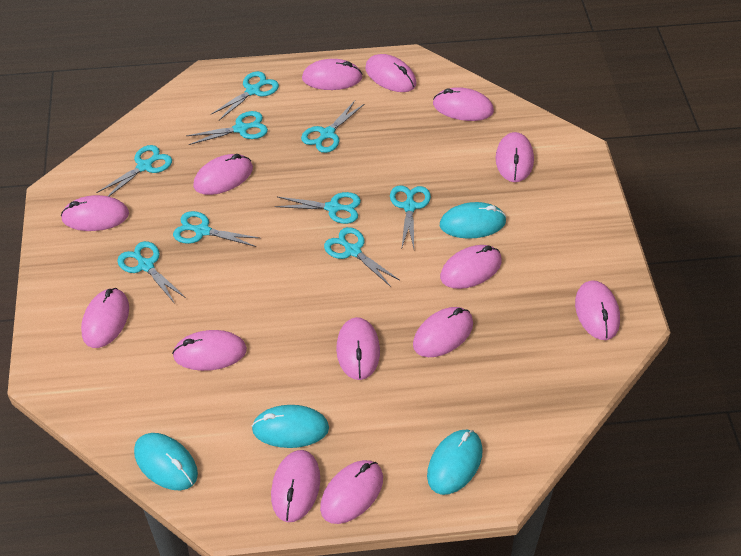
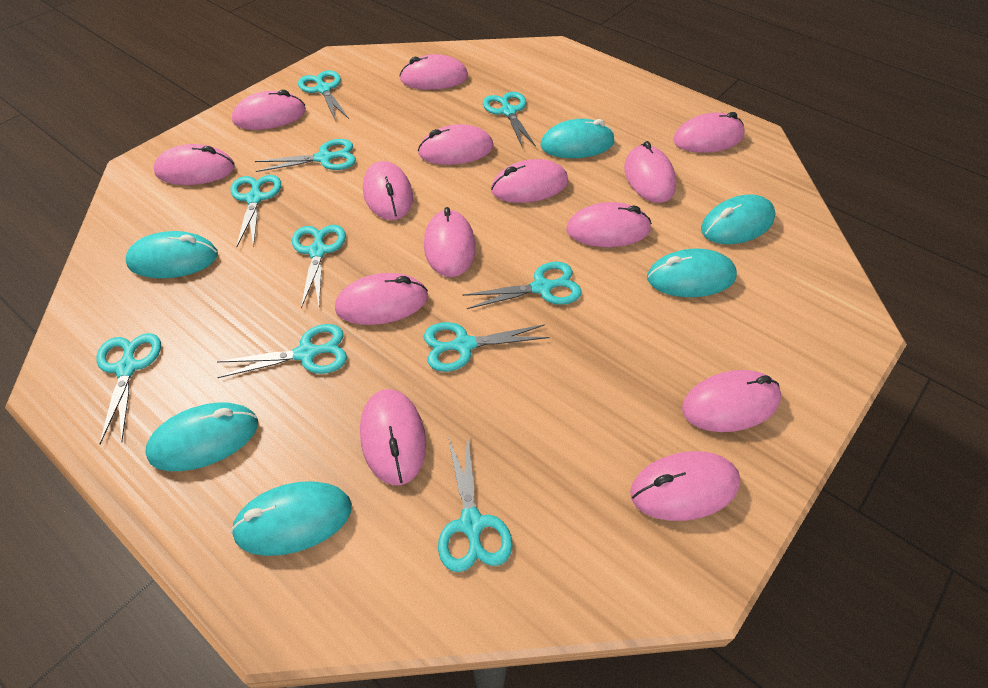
turquoise mouse: 4 -> 6
turquoise scissors: 9 -> 10

